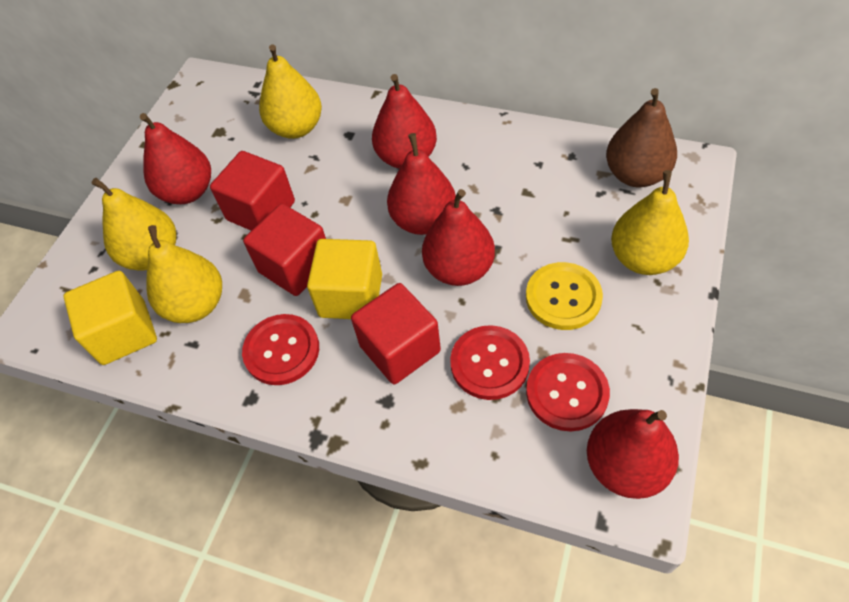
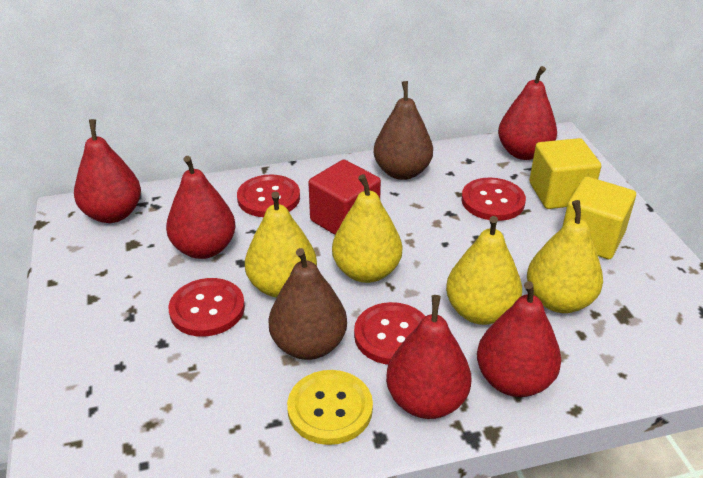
brown pear: 1 -> 2
red button: 3 -> 4
red cube: 3 -> 1

